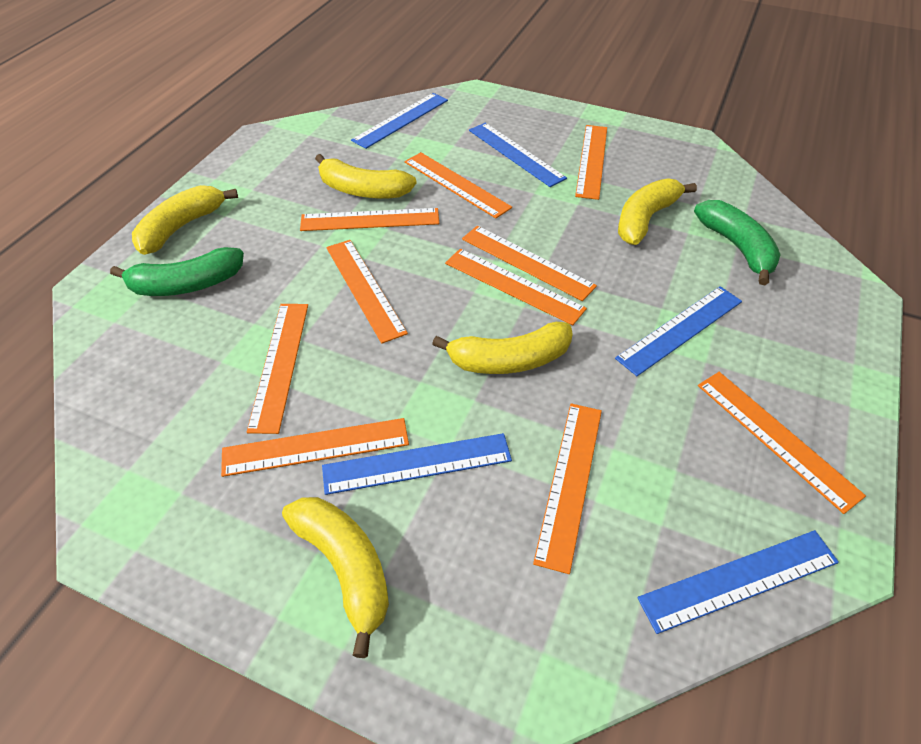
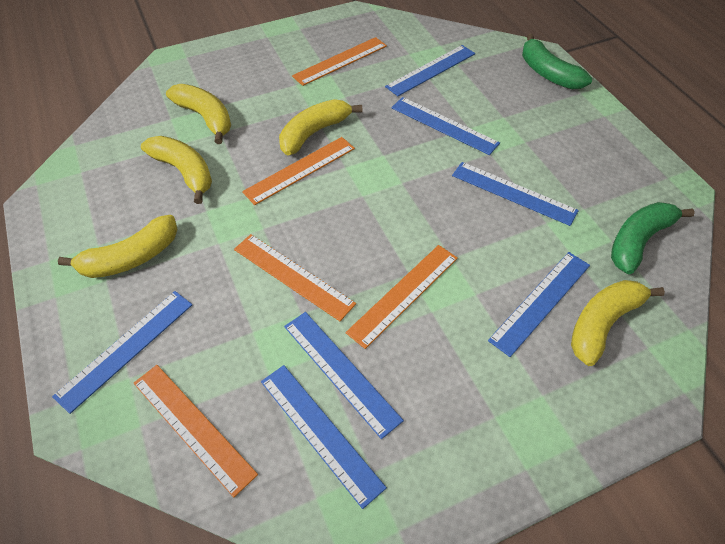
blue ruler: 5 -> 7
orange ruler: 10 -> 5

